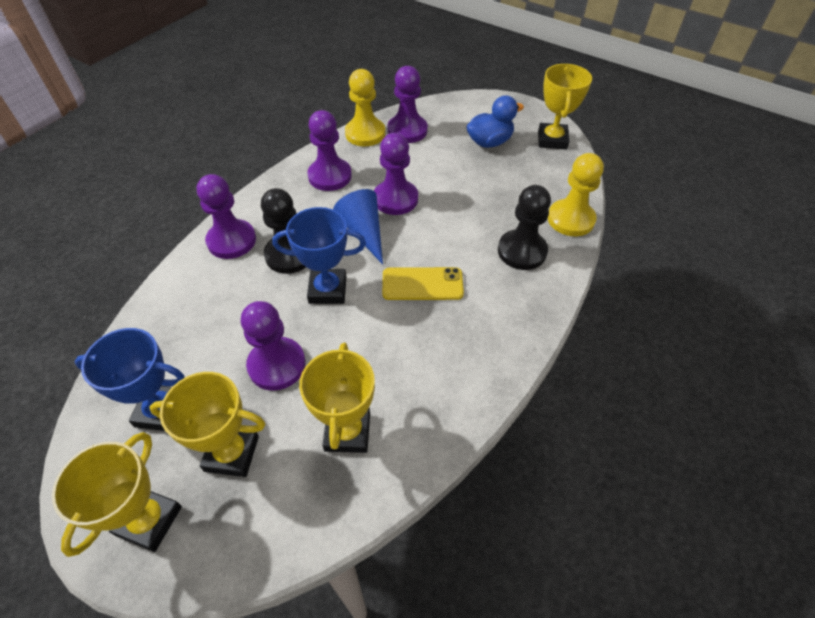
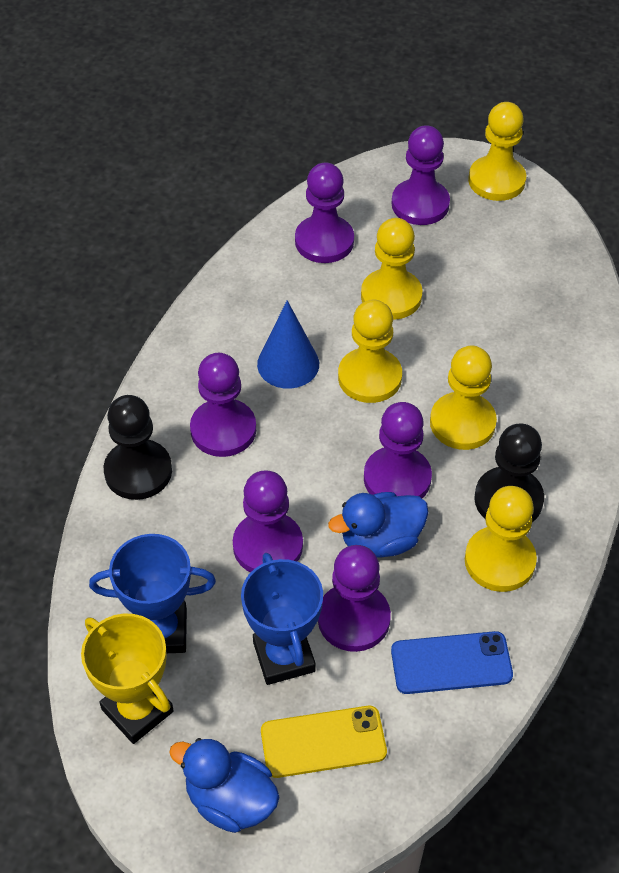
blue duck: 1 -> 2
blue phone: 0 -> 1
purple pawn: 5 -> 6
yellow pawn: 2 -> 5
yellow trophy: 4 -> 1

